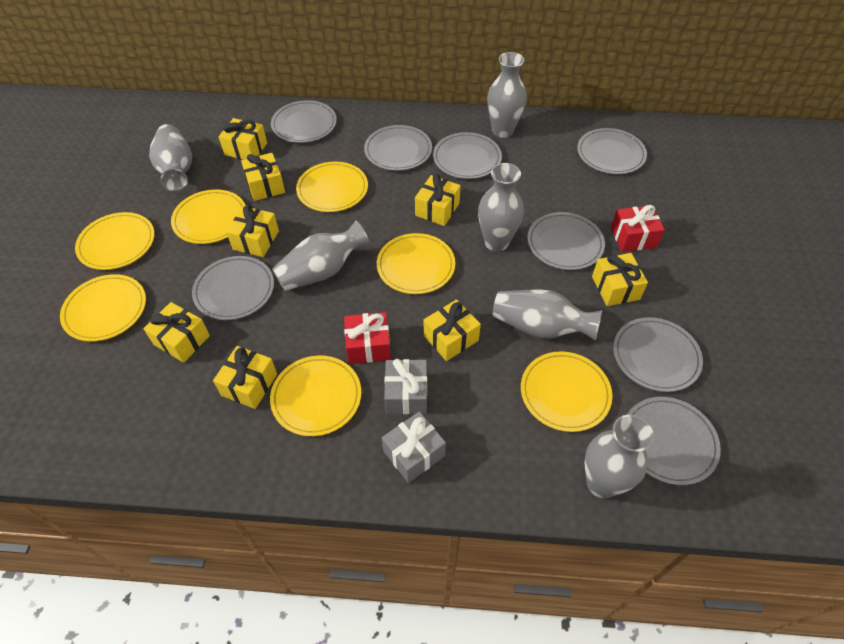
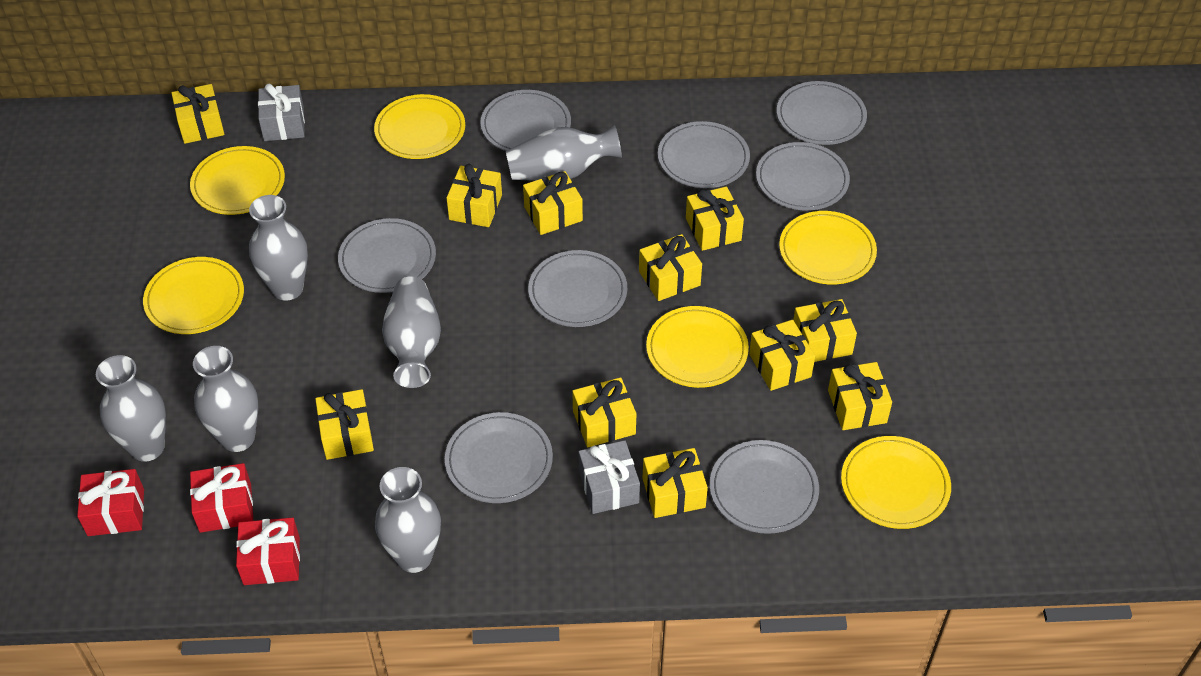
red gift: 2 -> 3
yellow gift: 8 -> 11
yellow plate: 7 -> 6

